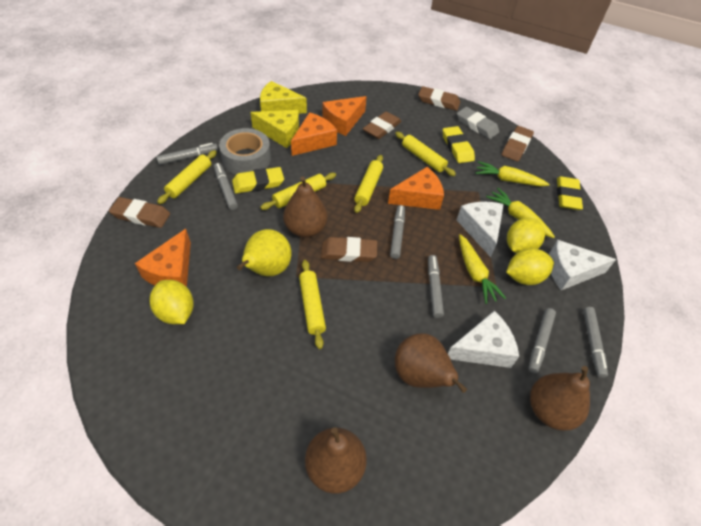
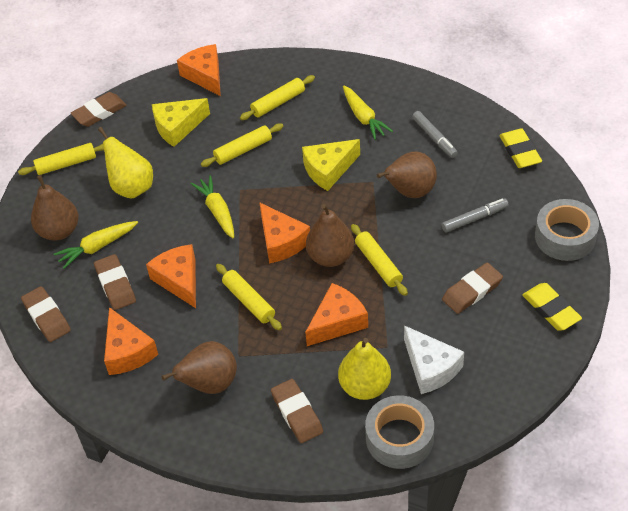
grey eraser: 1 -> 0
grey marker: 6 -> 2
grey tape: 1 -> 2
orange cheese: 4 -> 5
white cheese: 3 -> 1
yellow eraser: 3 -> 2
yellow lemon: 3 -> 0
yellow pear: 1 -> 2

